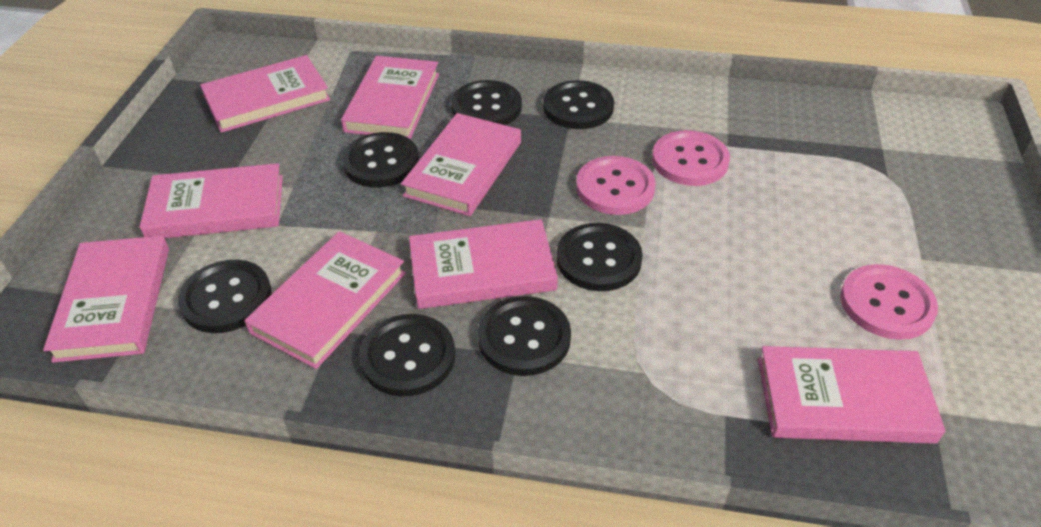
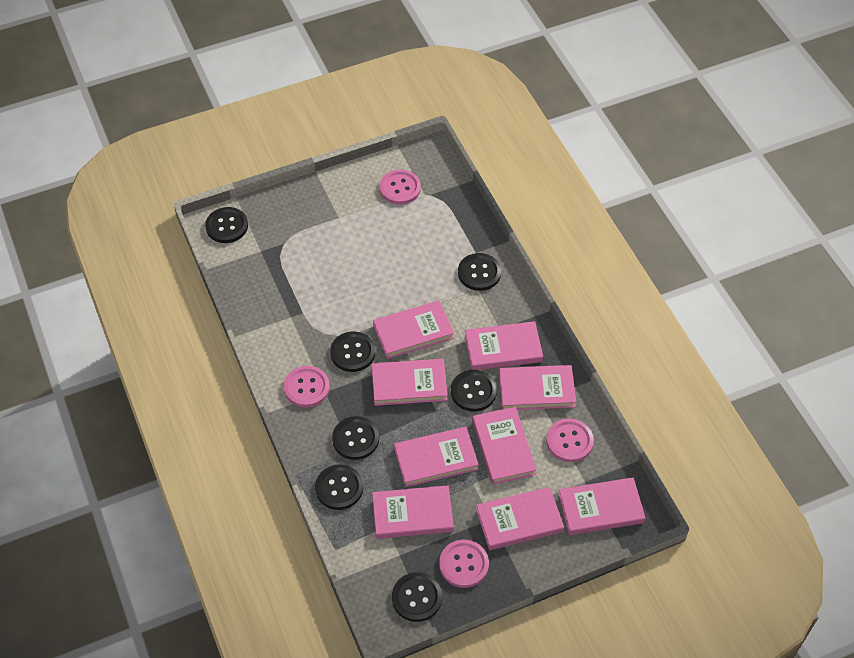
pink book: 8 -> 9
pink button: 3 -> 4

